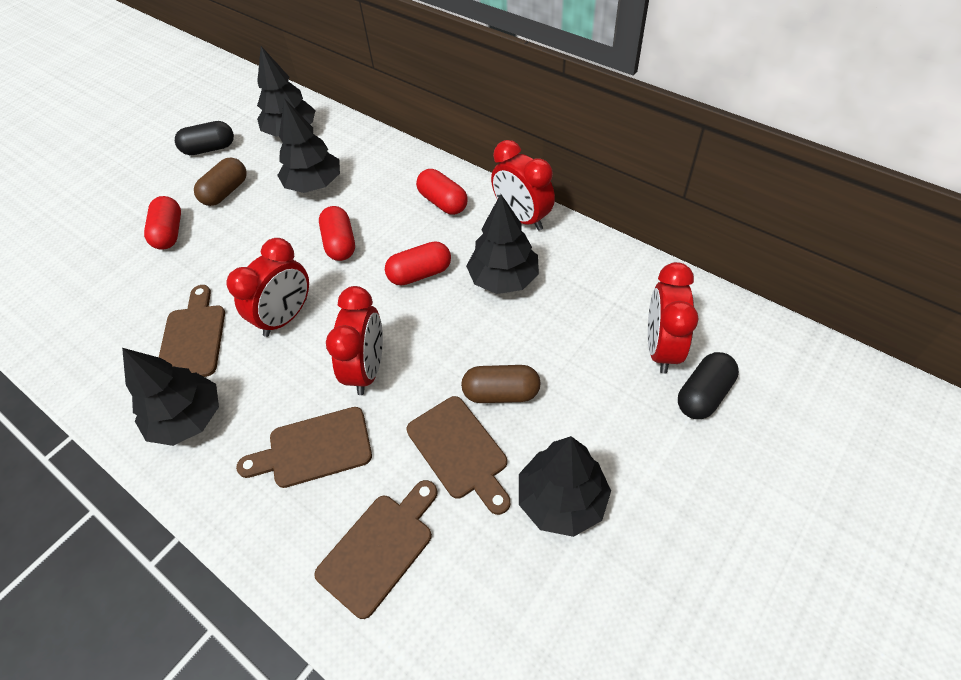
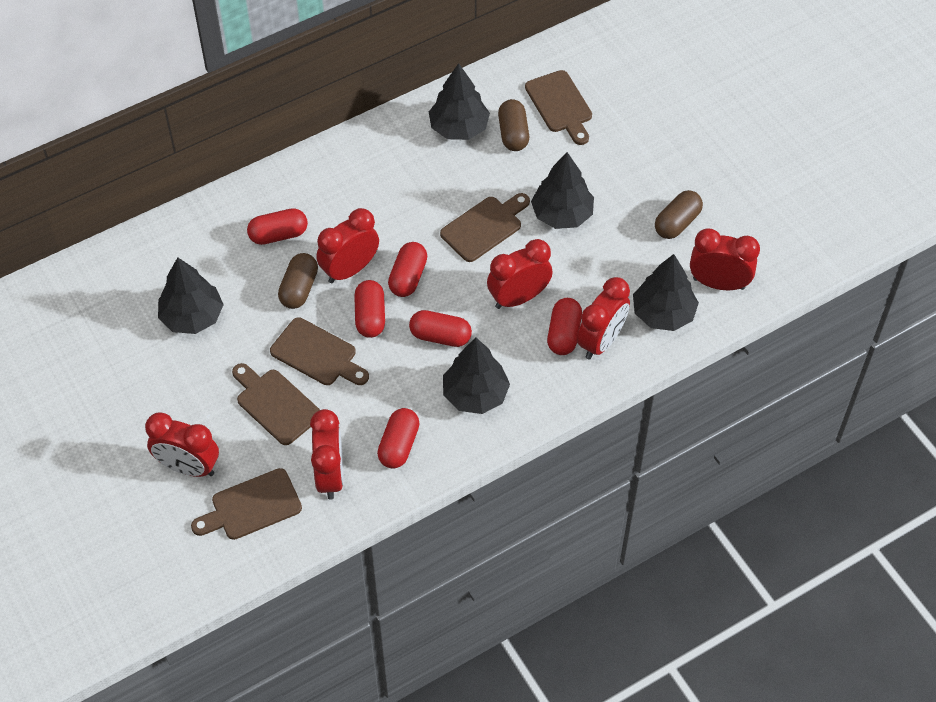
black capsule: 2 -> 0
brown capsule: 2 -> 3
brown cutting board: 4 -> 5
red capsule: 4 -> 6
red clock: 4 -> 6

